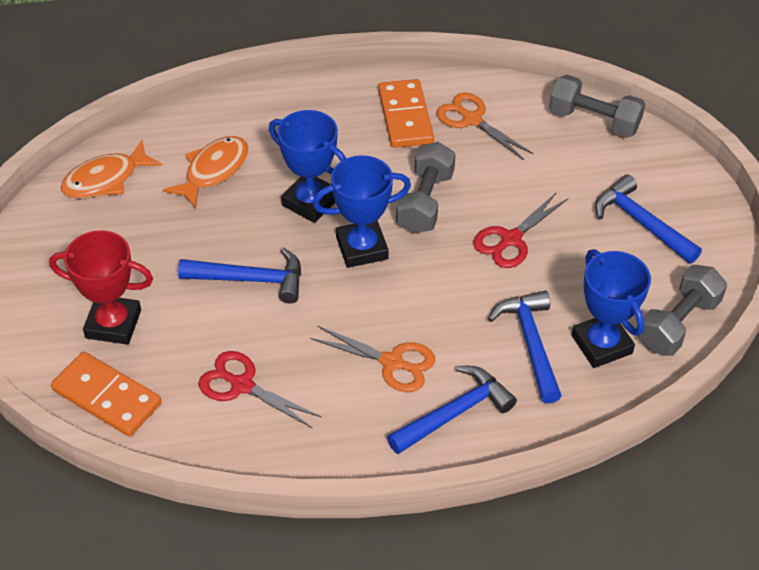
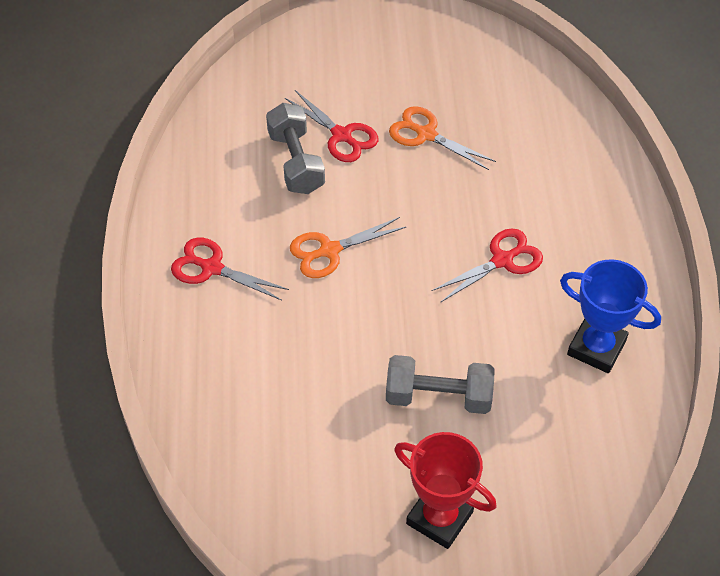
blue hammer: 4 -> 0
blue trophy: 3 -> 1
grey dumbbell: 3 -> 2
orange domino: 2 -> 0
orange fish: 2 -> 0
red scissors: 2 -> 3

